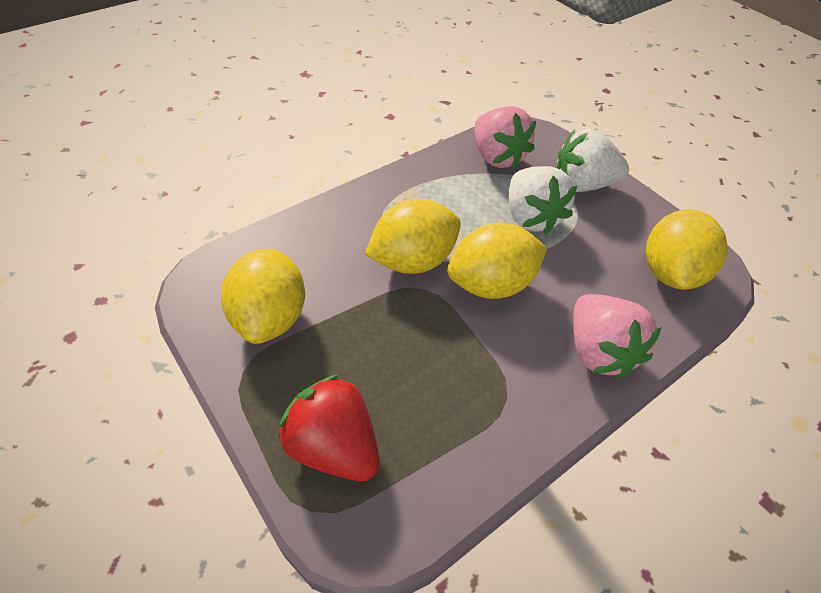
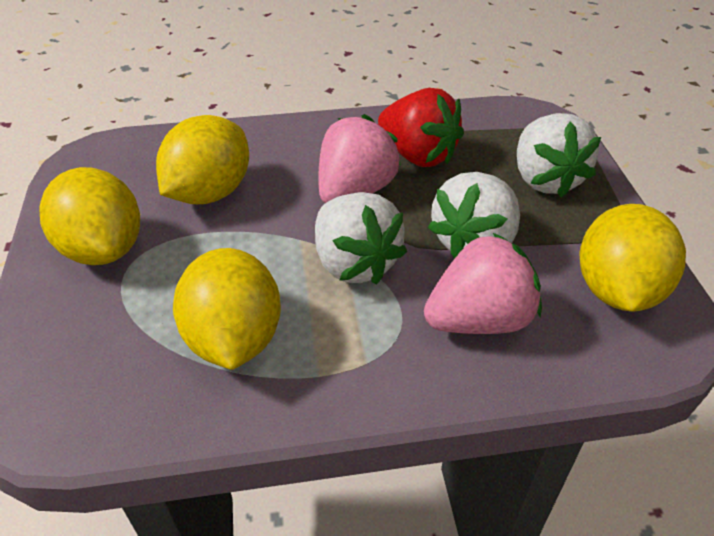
white strawberry: 2 -> 3

